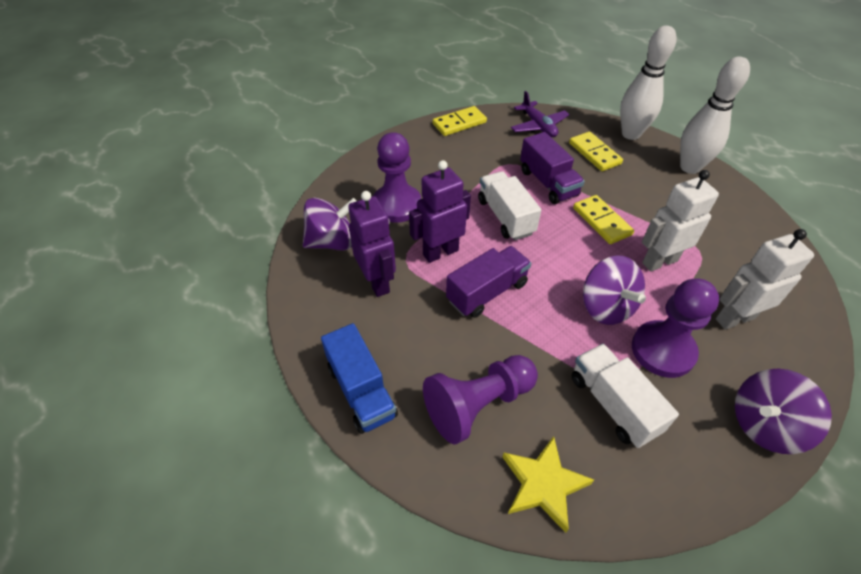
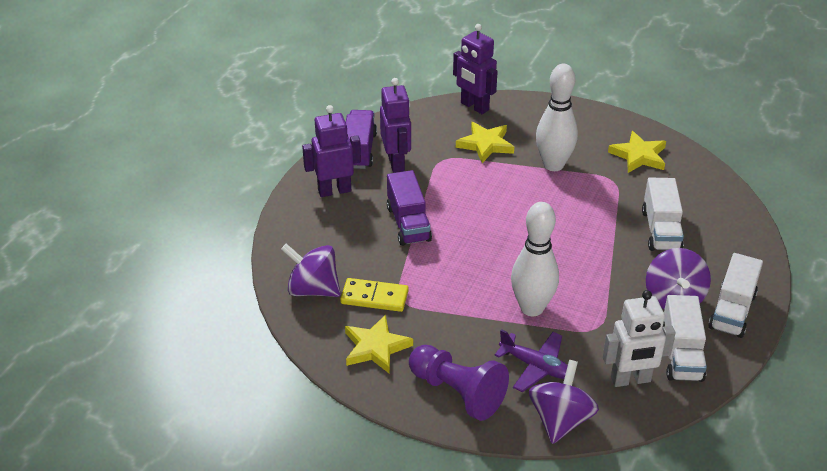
blue truck: 1 -> 0
purple pawn: 3 -> 1
purple robot: 2 -> 3
white robot: 2 -> 1
white truck: 2 -> 3
yellow domino: 3 -> 1
yellow star: 1 -> 3

